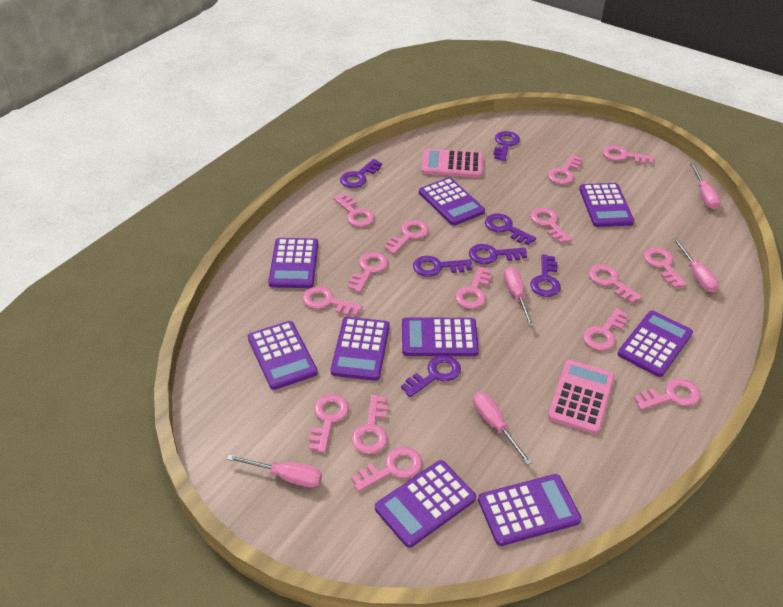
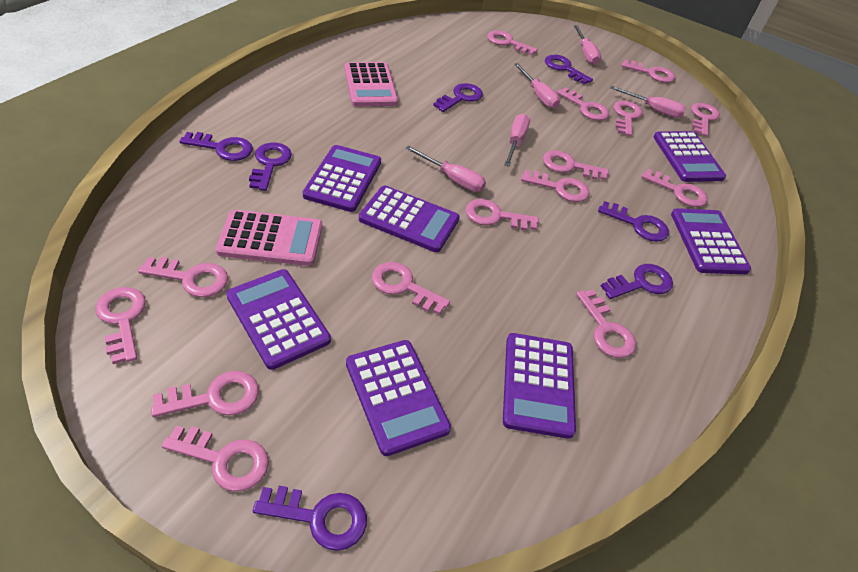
purple calculator: 9 -> 7

